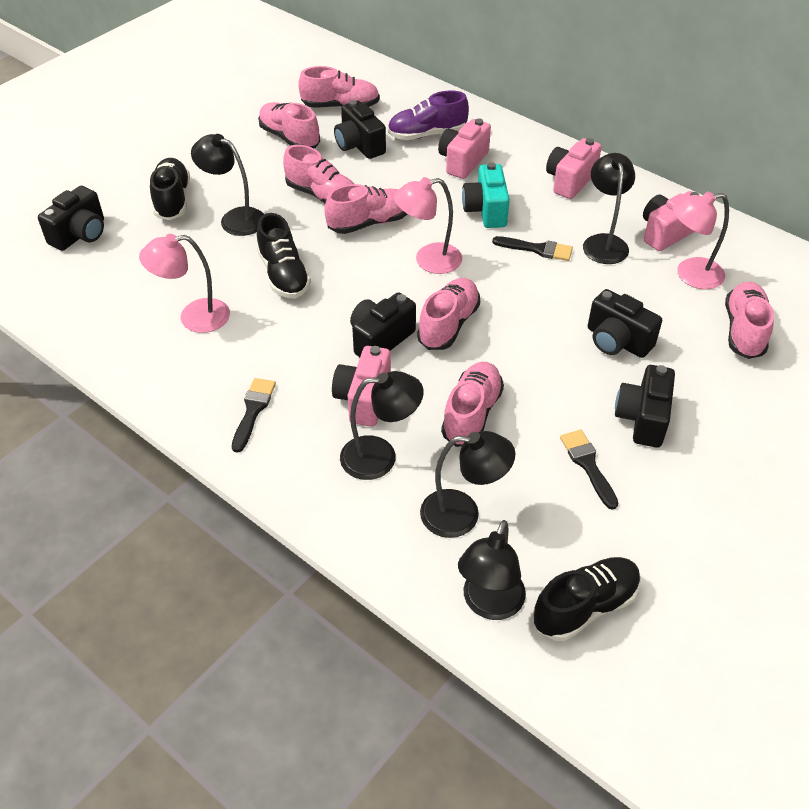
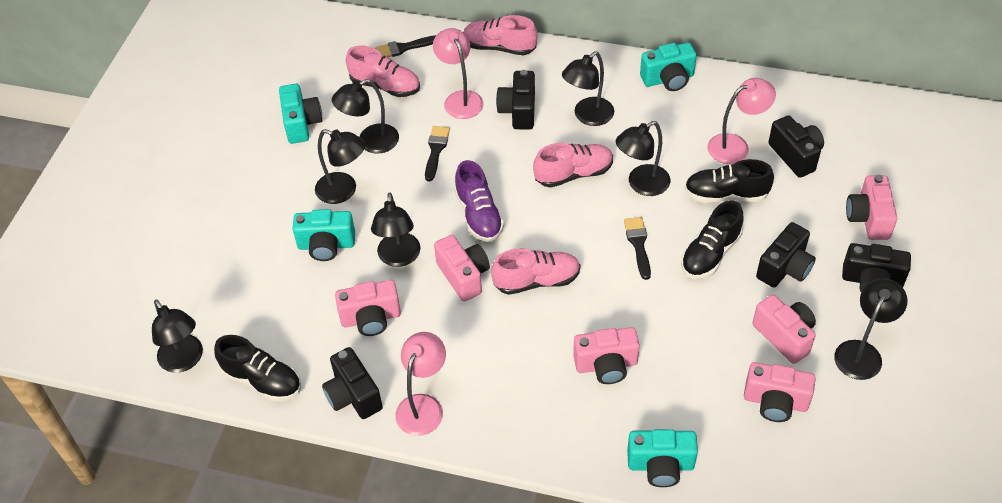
black lamp: 5 -> 7
pink camera: 4 -> 6
pink shoe: 7 -> 4
turquoise camera: 1 -> 4

